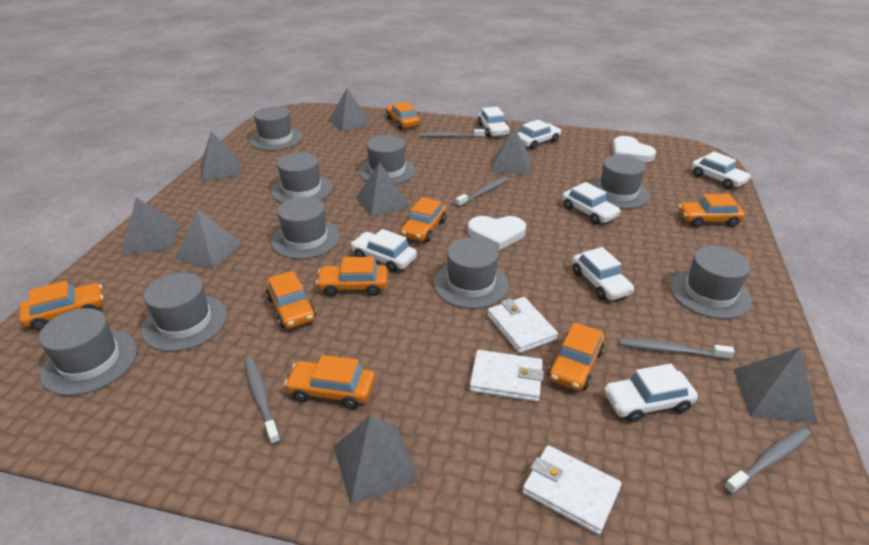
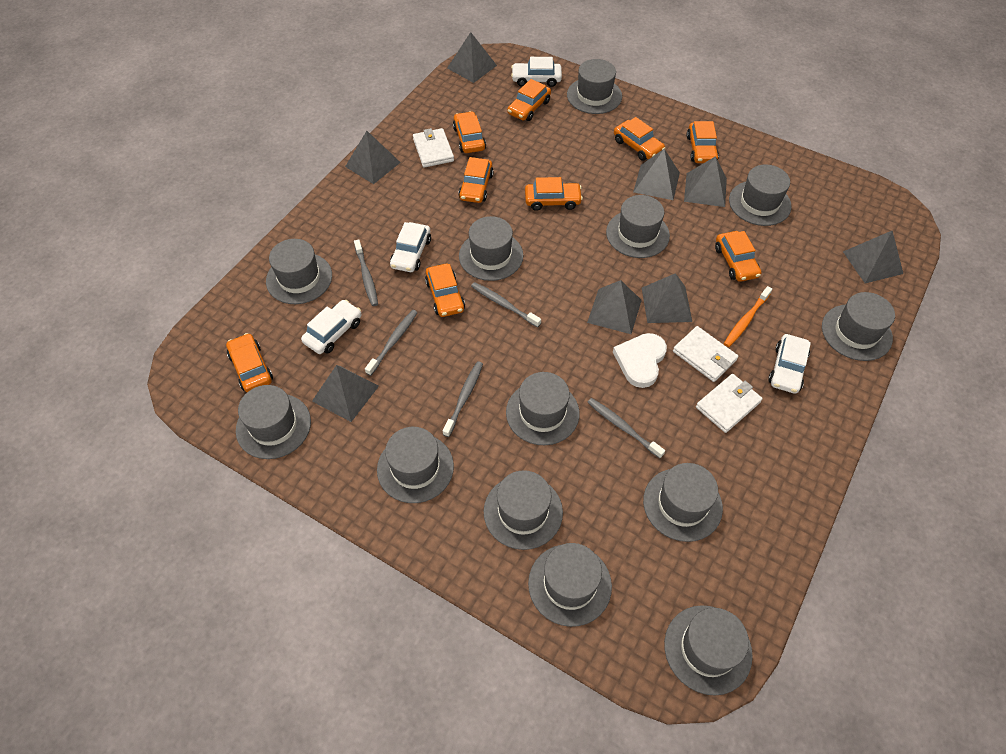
grey hat: 9 -> 13
orange car: 8 -> 9
orange toothbrush: 0 -> 1
white car: 7 -> 4
white heart: 2 -> 1

